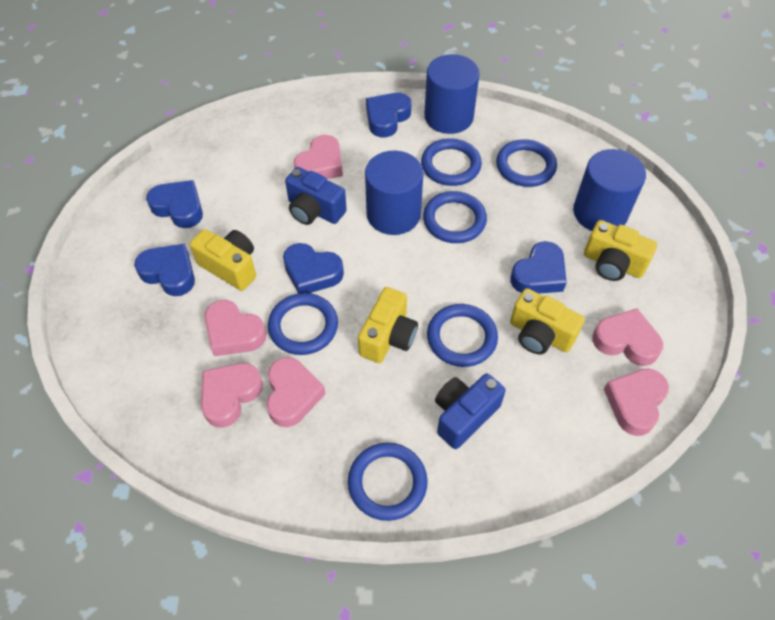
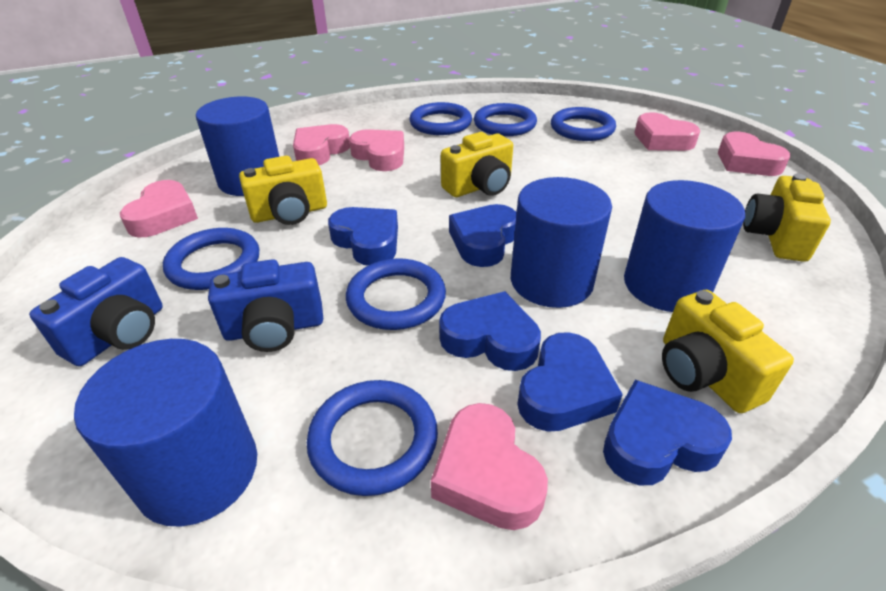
blue cylinder: 3 -> 4

